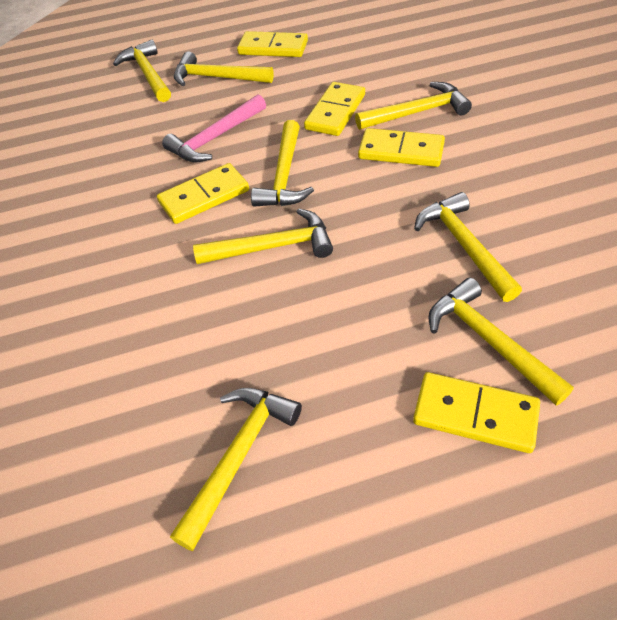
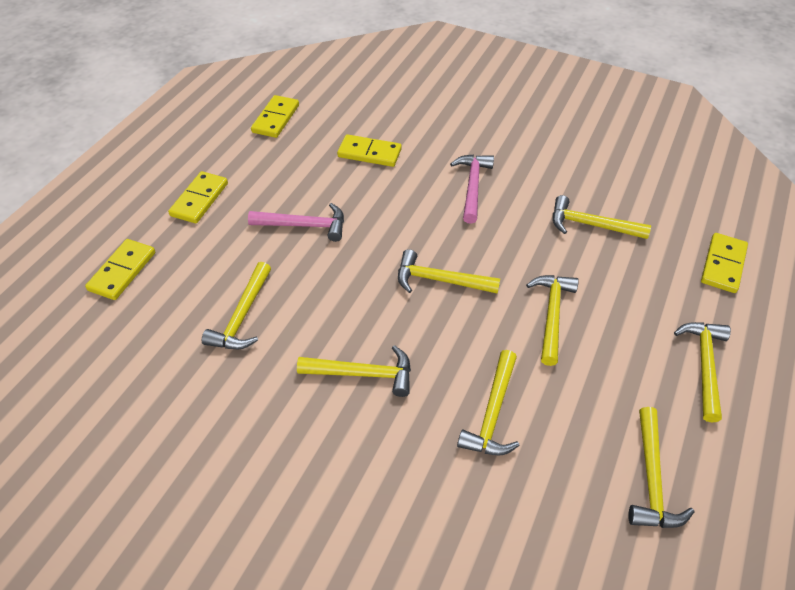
pink hammer: 1 -> 2

